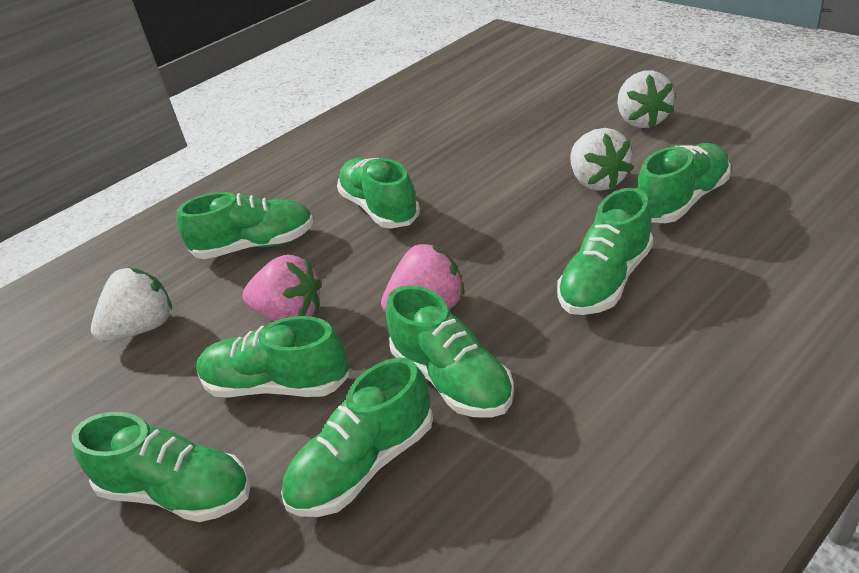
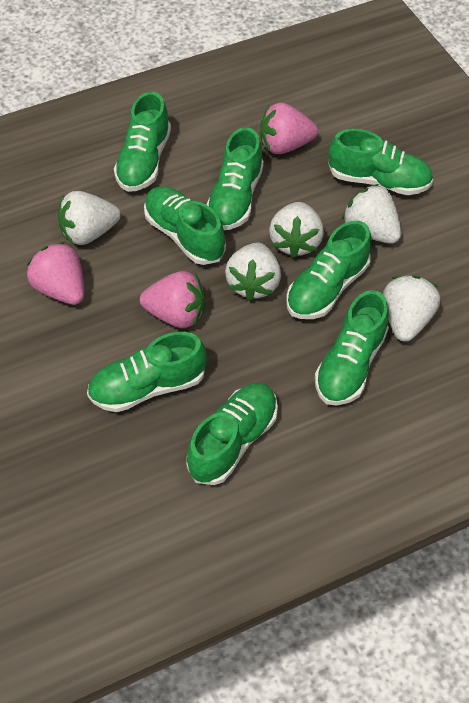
pink strawberry: 2 -> 3
white strawberry: 3 -> 5

